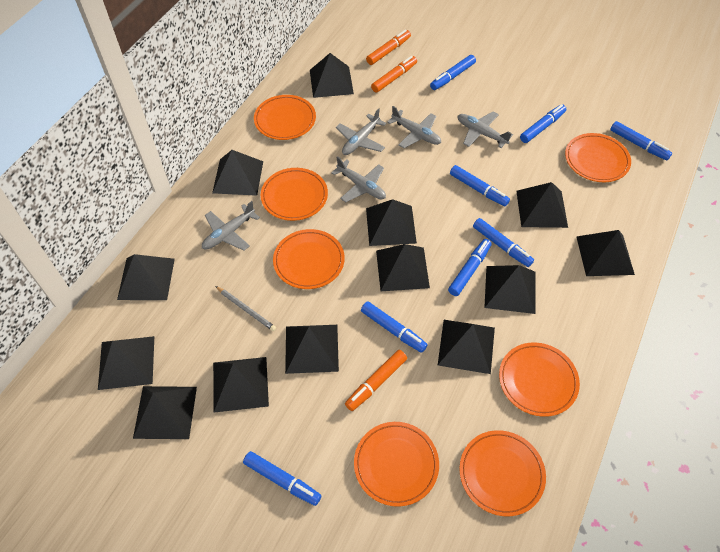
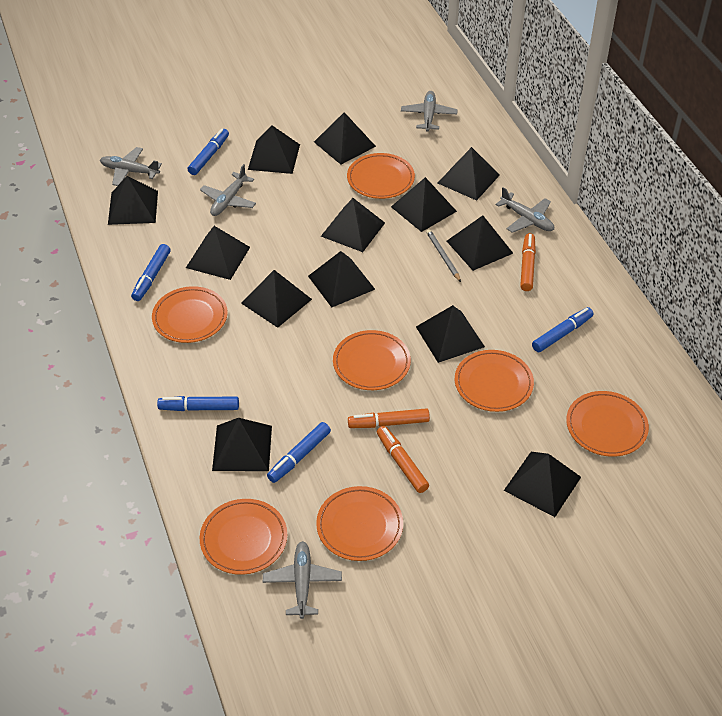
blue marker: 8 -> 5

